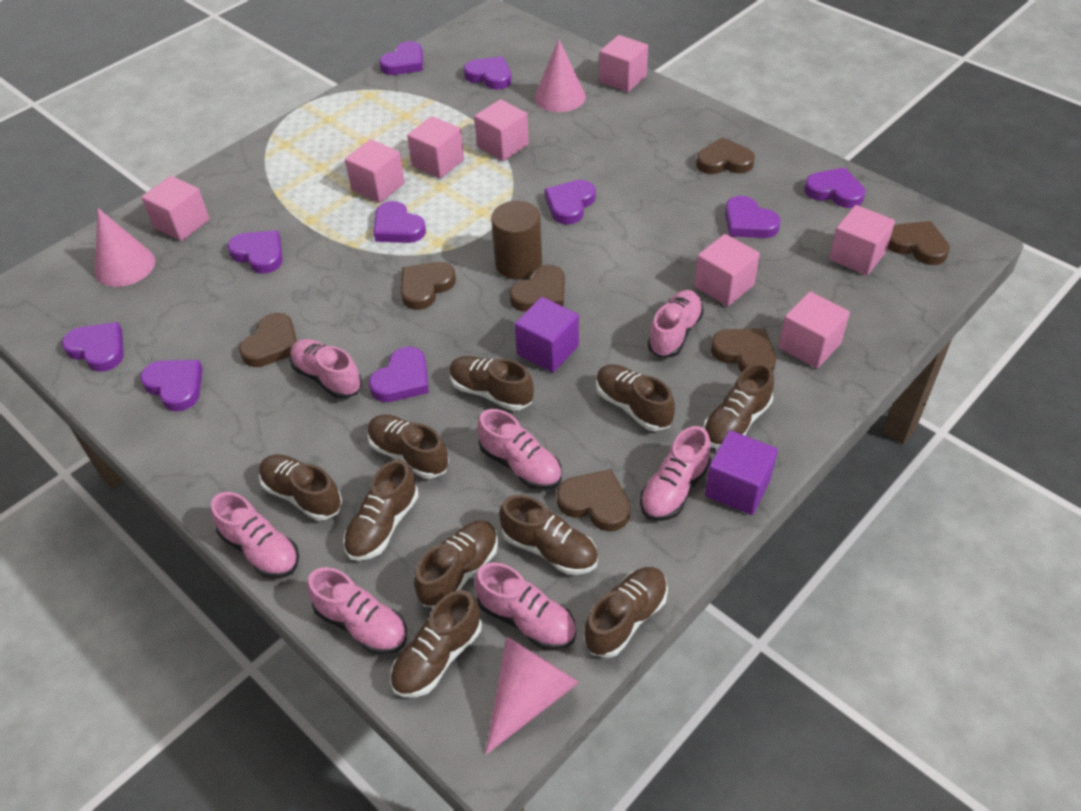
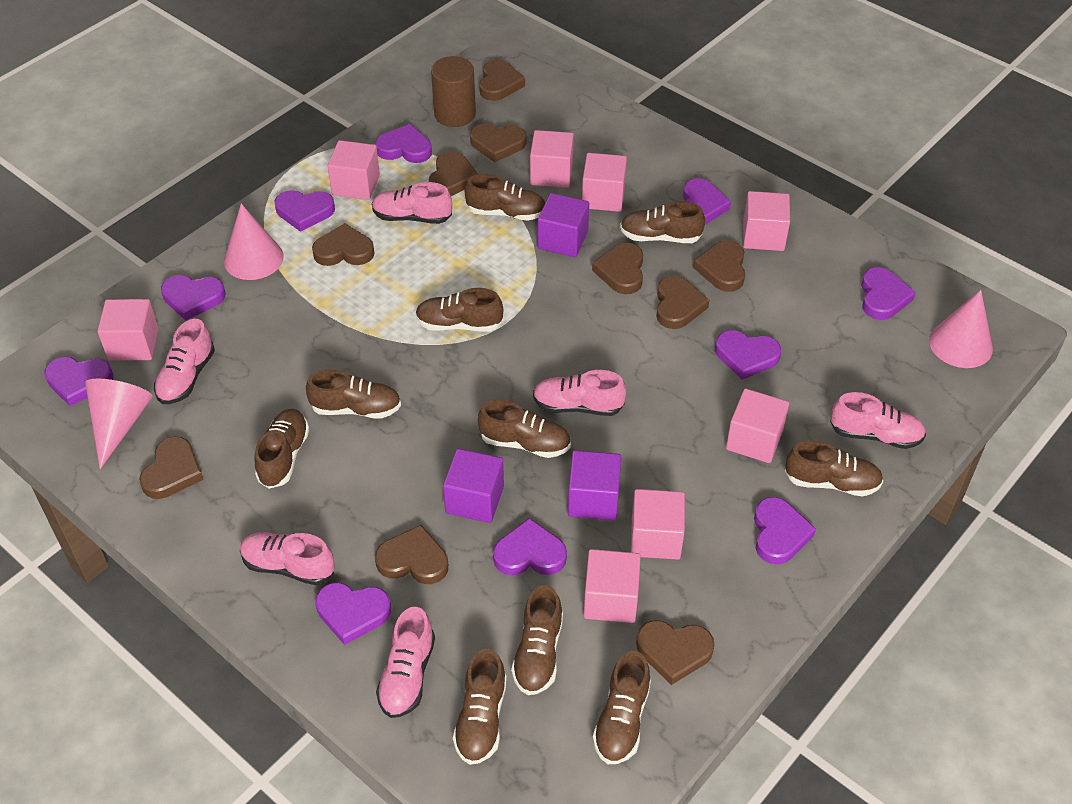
brown heart: 7 -> 10
pink shoe: 7 -> 6
purple cube: 2 -> 3

